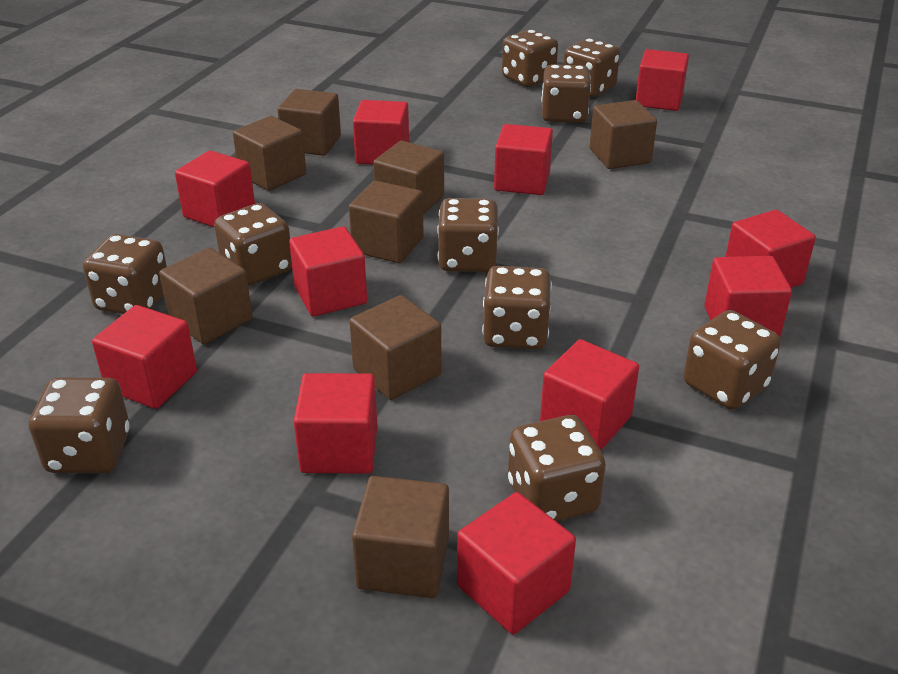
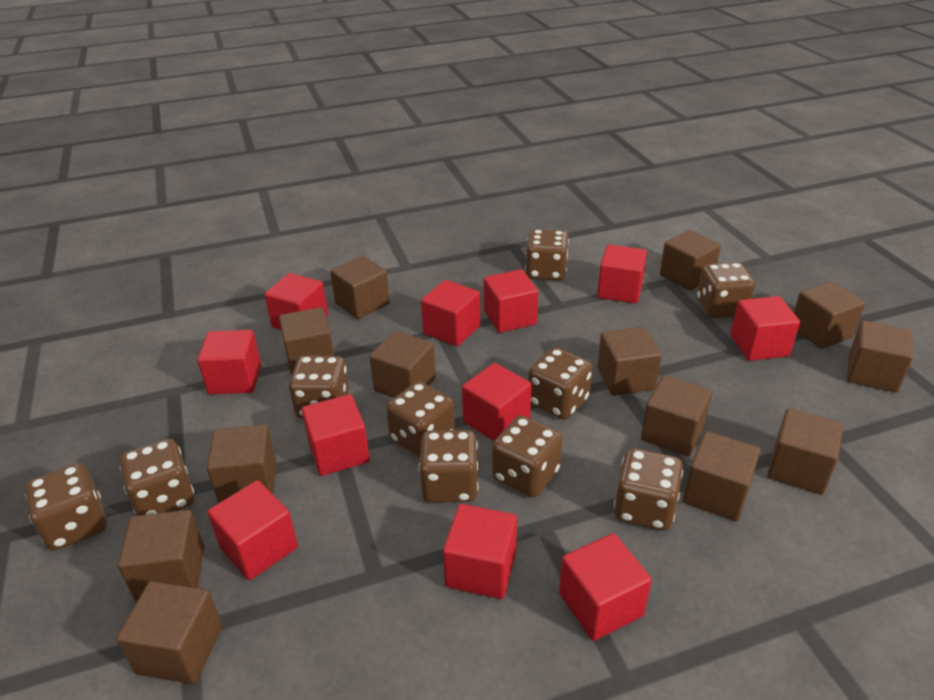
brown cube: 8 -> 13

